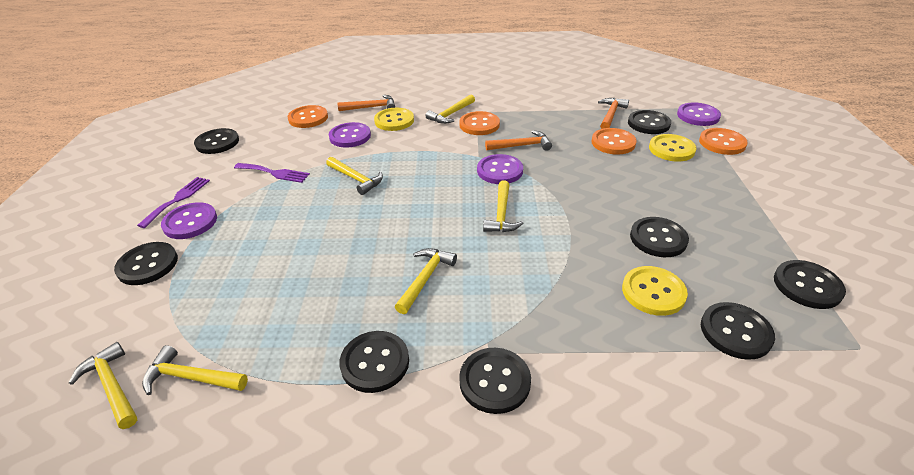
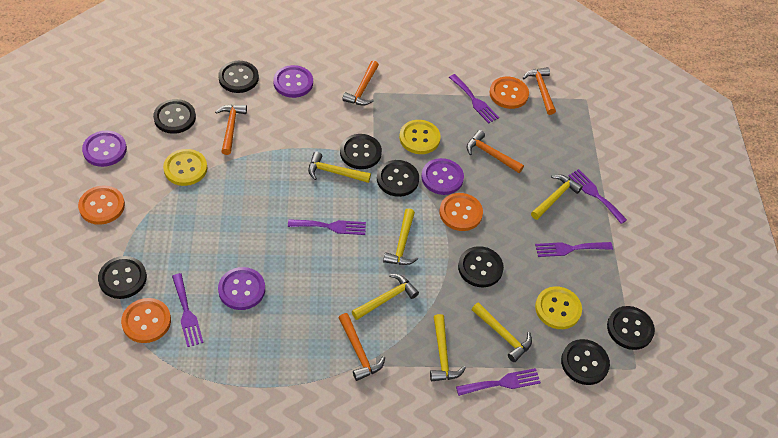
orange hammer: 3 -> 5
purple fork: 2 -> 6

